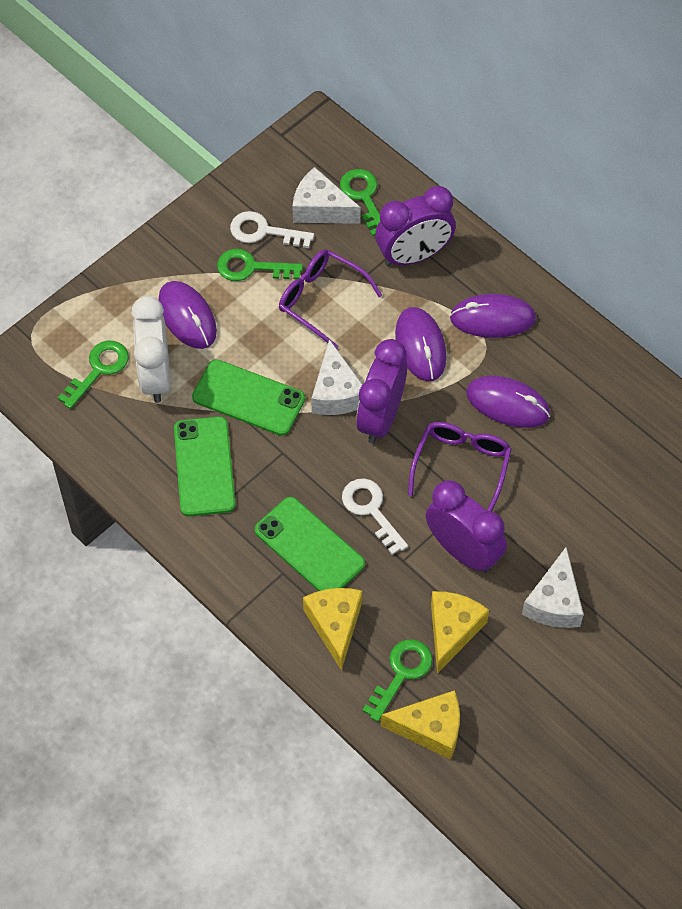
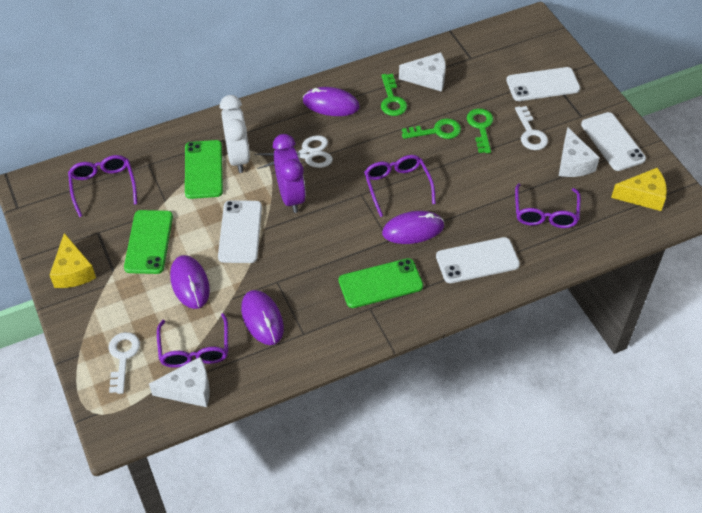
green key: 4 -> 3
purple clock: 3 -> 1
purple glasses: 2 -> 4
white phone: 0 -> 4
white scissors: 0 -> 1
yellow cheese: 3 -> 2

